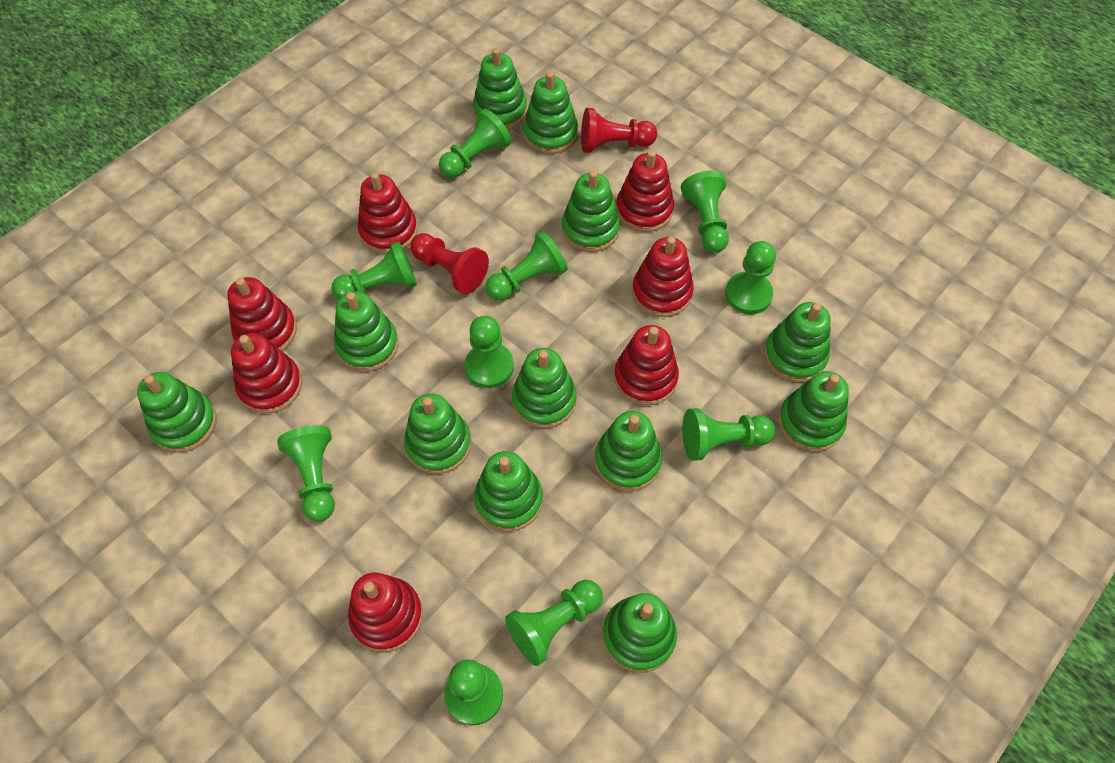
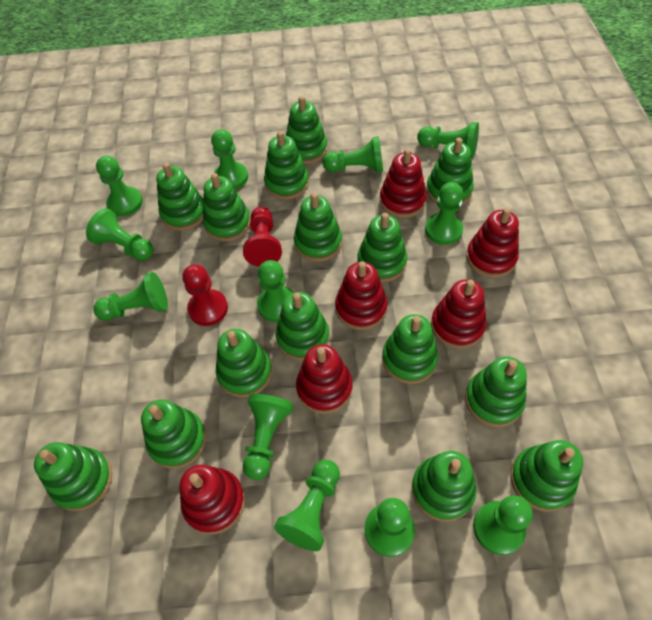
green pawn: 10 -> 12
green stacking toy: 12 -> 15
red stacking toy: 7 -> 6

